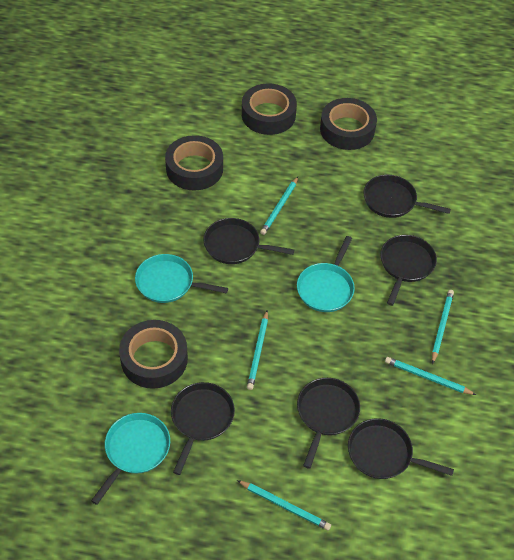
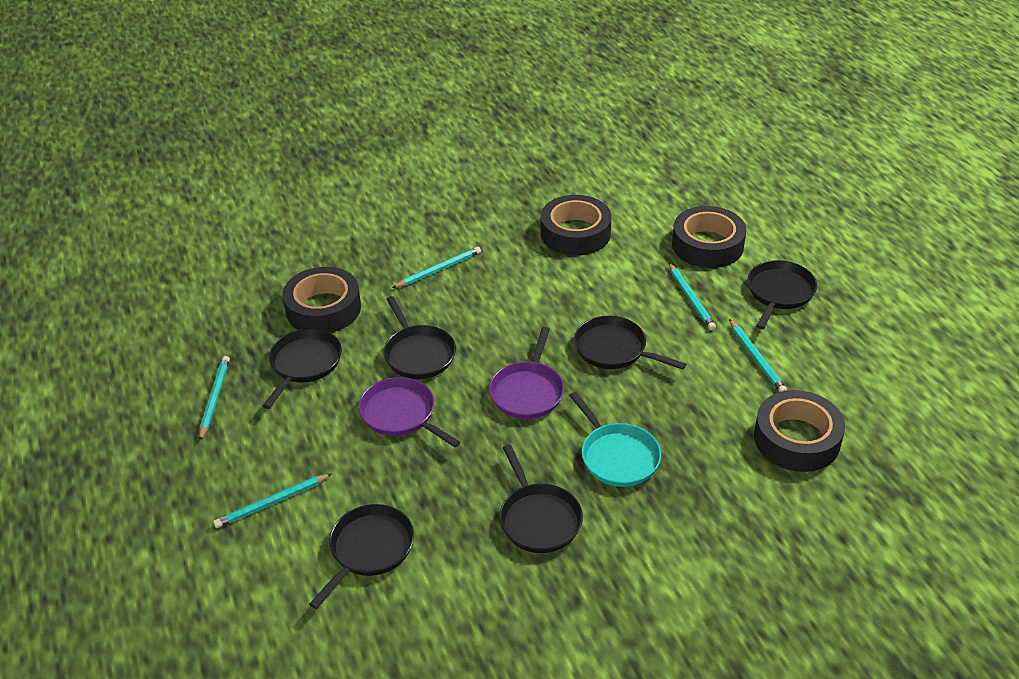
purple pan: 0 -> 2
turquoise pan: 3 -> 1

